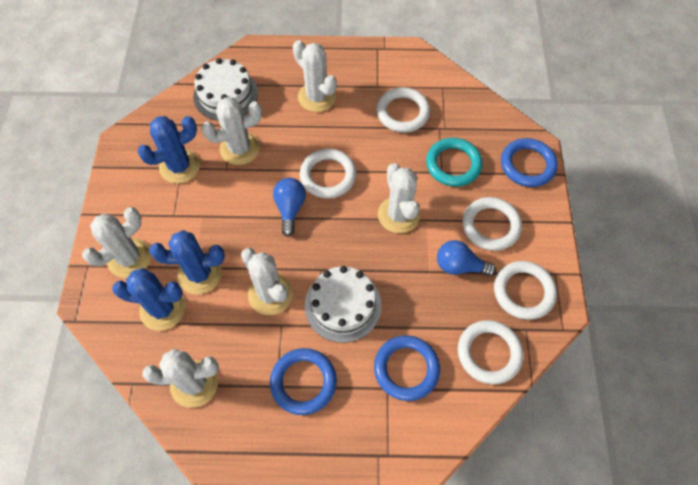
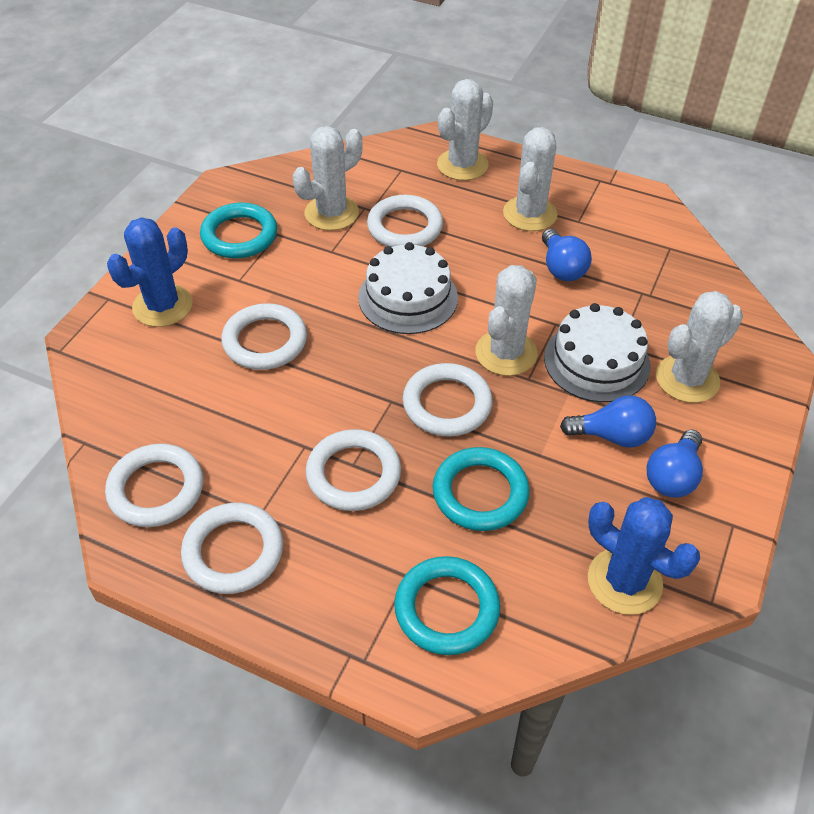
blue cactus: 3 -> 2
blue light bulb: 2 -> 3
blue ring: 3 -> 0
turquoise ring: 1 -> 3
white cactus: 6 -> 5
white ring: 5 -> 6

